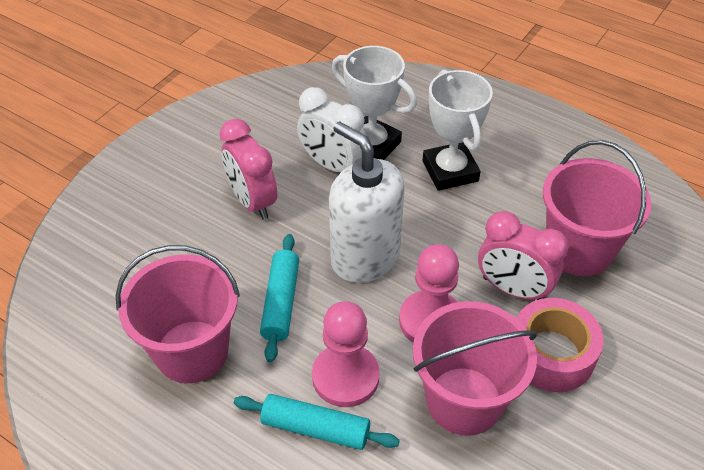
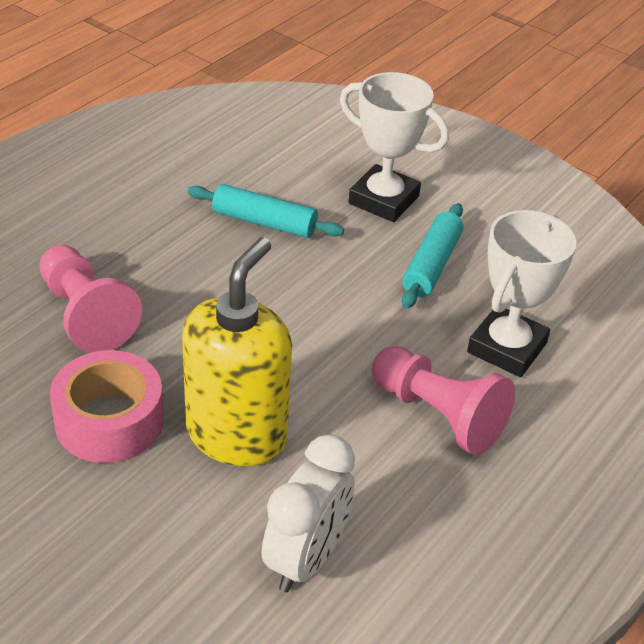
pink bucket: 3 -> 0
pink clock: 2 -> 0
white soap dispenser: 1 -> 0
yellow soap dispenser: 0 -> 1

